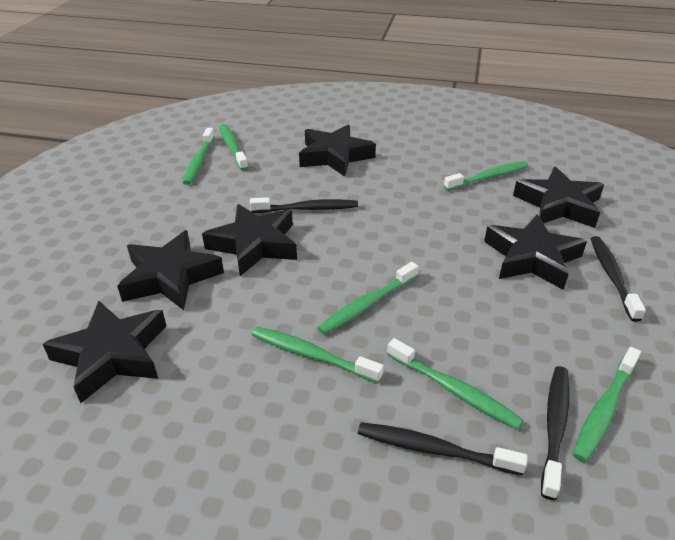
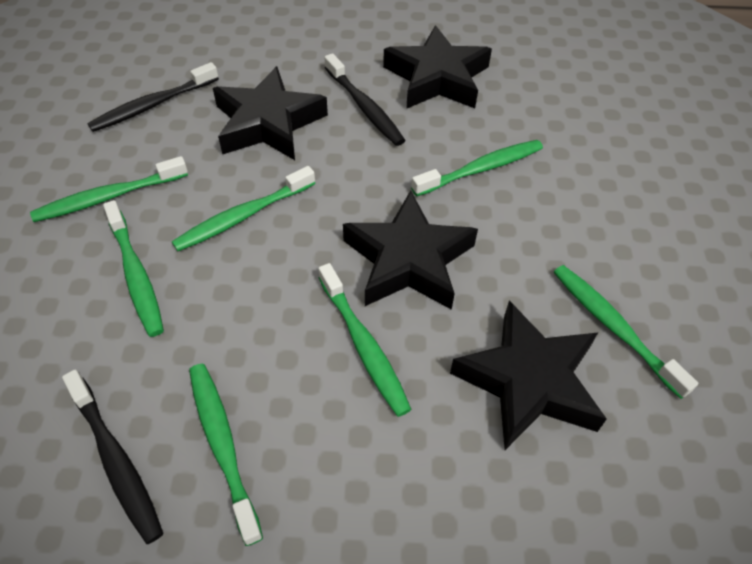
black star: 6 -> 4
black toothbrush: 4 -> 3

